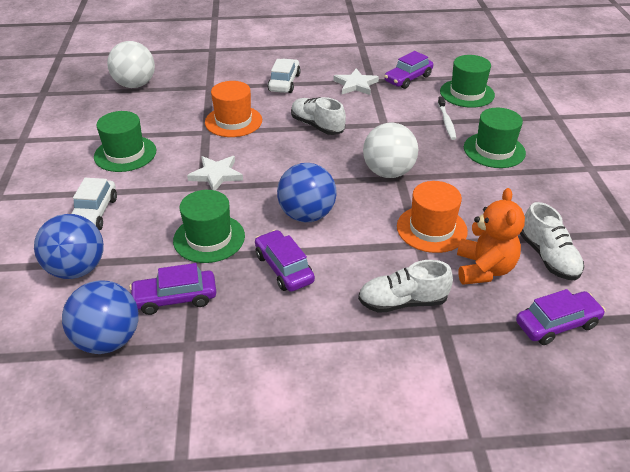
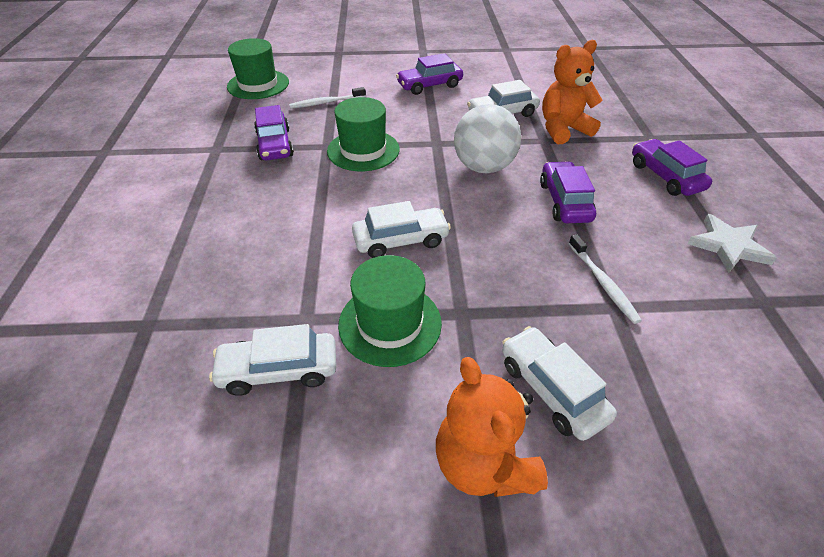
blue ball: 3 -> 0
green hat: 4 -> 3
orange hat: 2 -> 0
orange teddy bear: 1 -> 2
white ball: 2 -> 1
white car: 2 -> 4
white shoe: 3 -> 0
white star: 2 -> 1
white toothbrush: 1 -> 2

